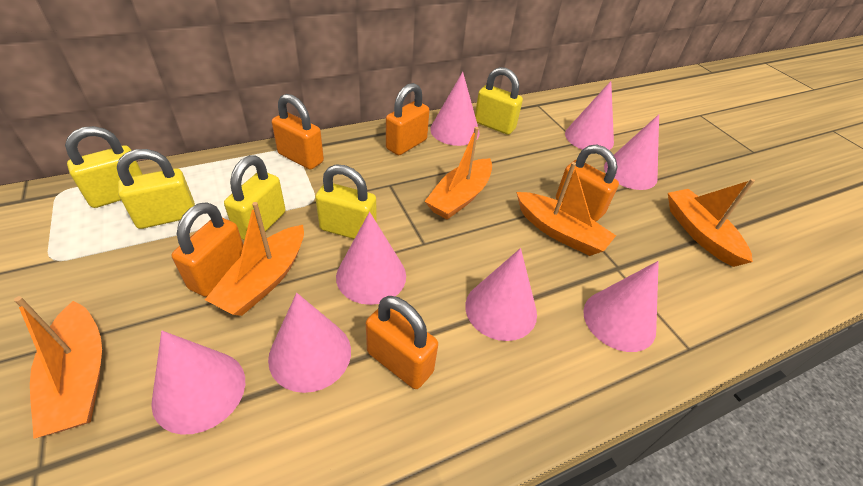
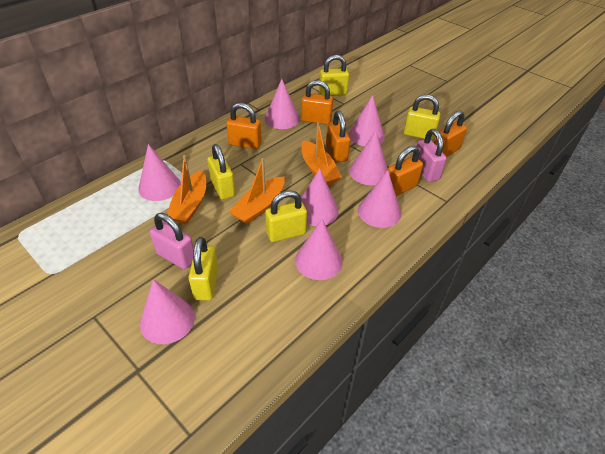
orange boat: 5 -> 3
pink padlock: 0 -> 2

